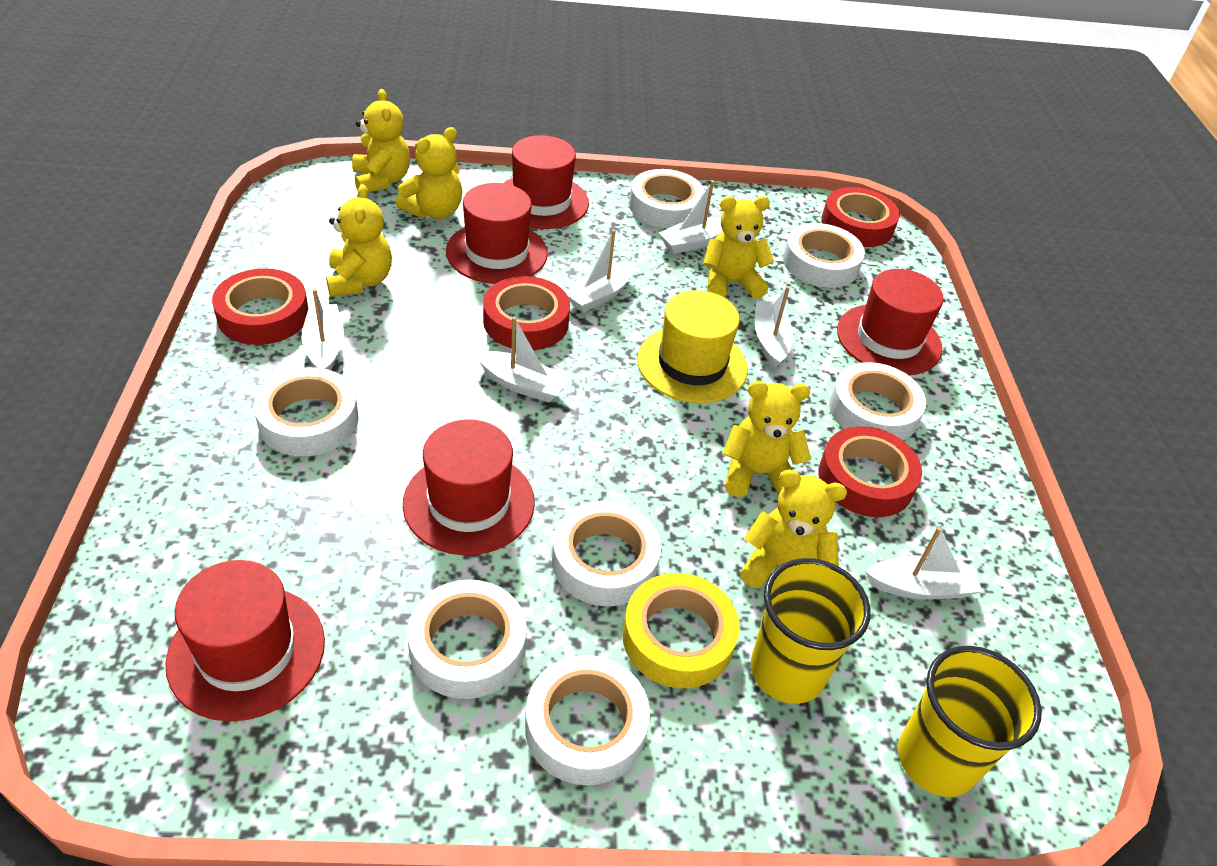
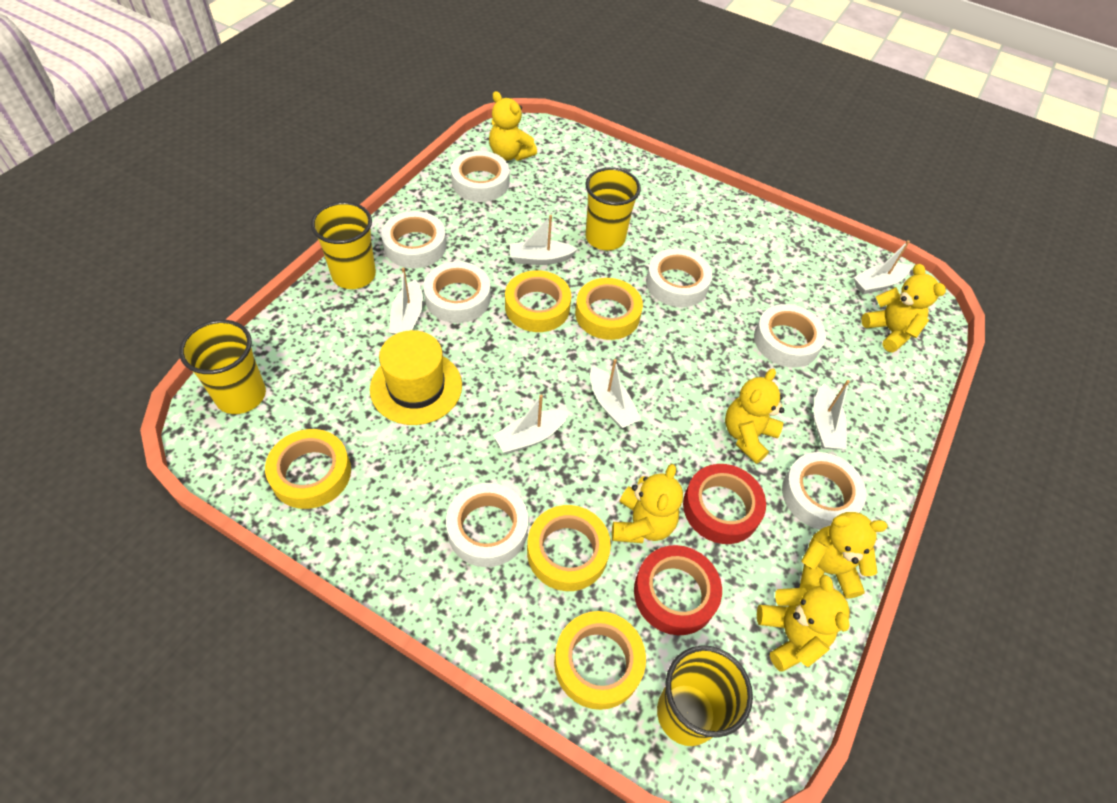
red hat: 5 -> 0
red tape: 4 -> 2
yellow cup: 2 -> 4
yellow tape: 1 -> 5

